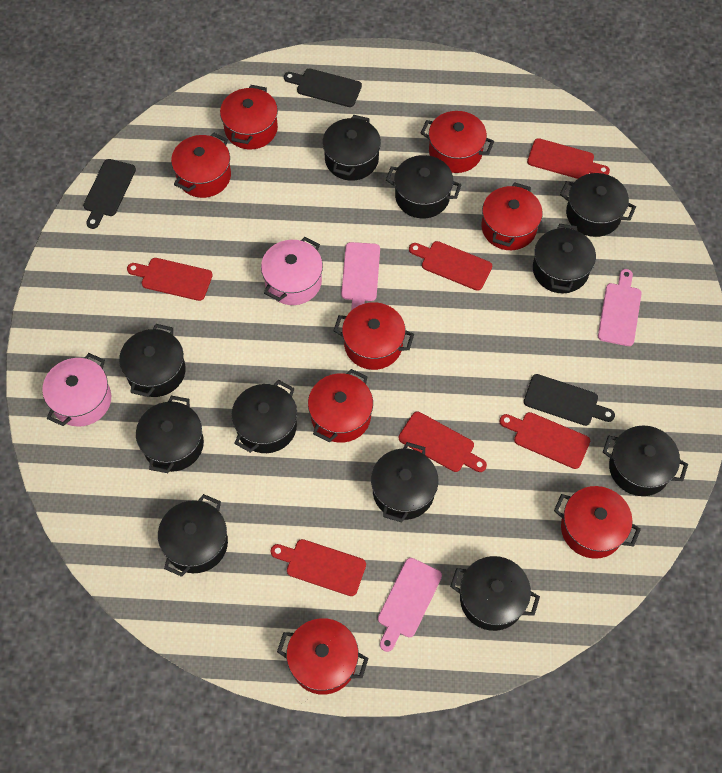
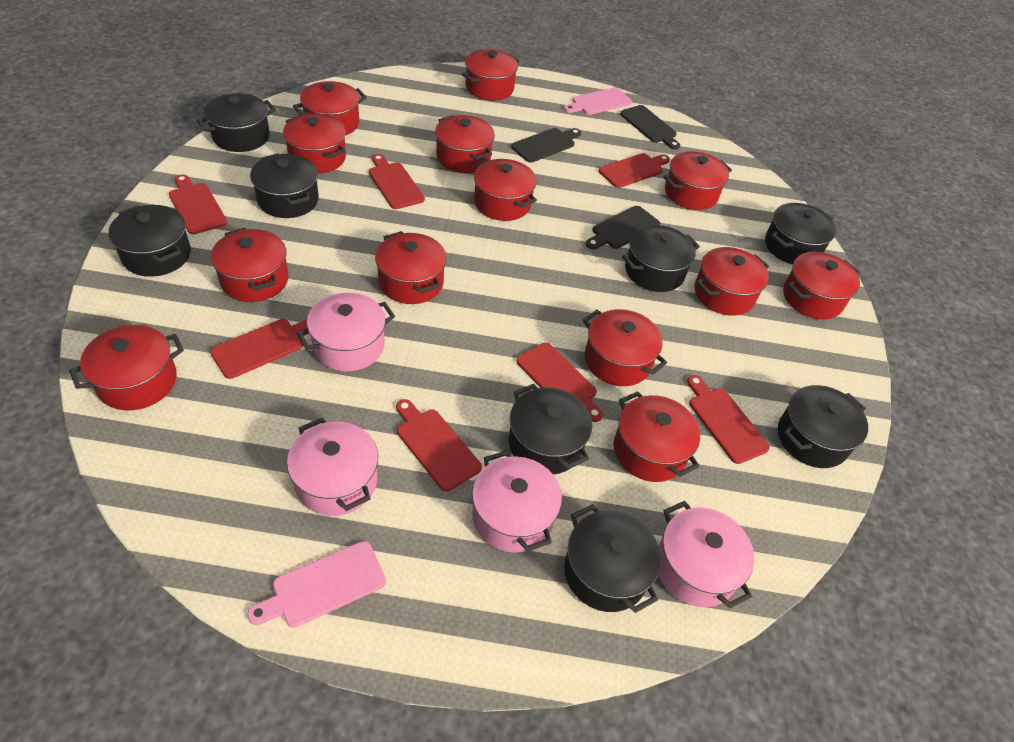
black pot: 11 -> 8
pink cutting board: 3 -> 2
pink pot: 2 -> 4
red cutting board: 6 -> 7
red pot: 8 -> 13

